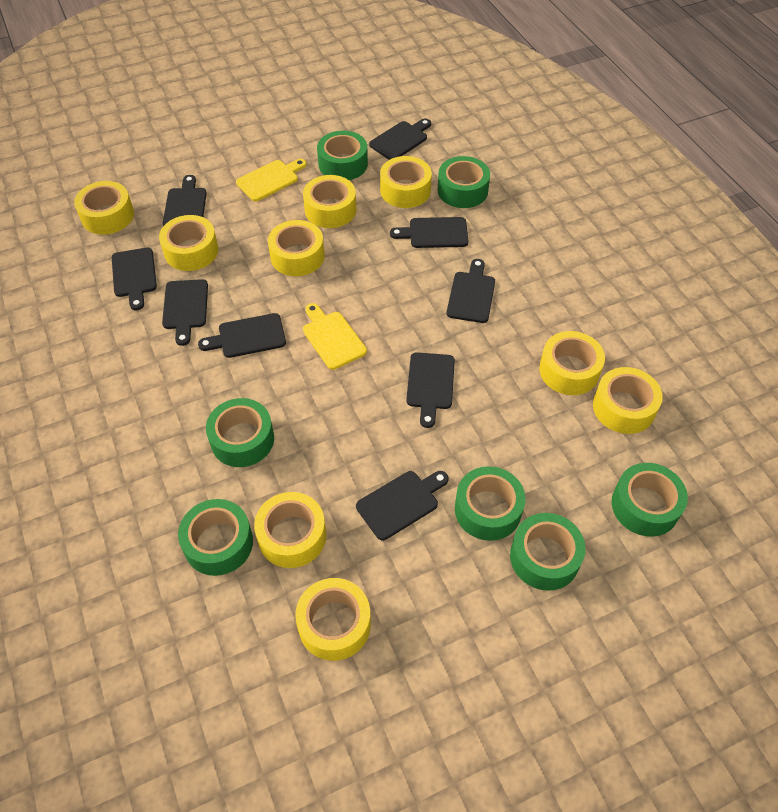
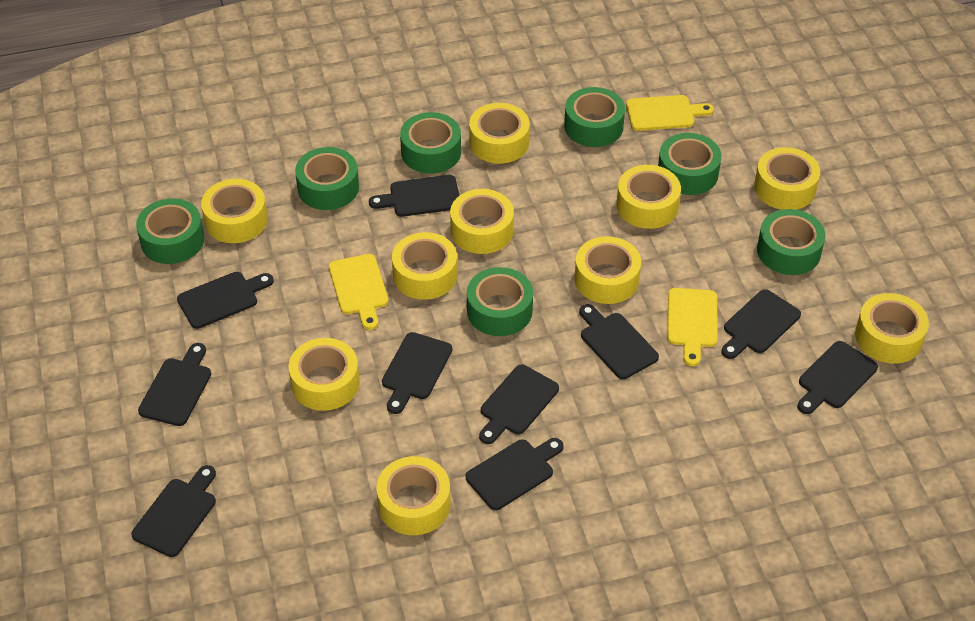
black cutting board: 9 -> 10
yellow cutting board: 2 -> 3
yellow tape: 9 -> 10

